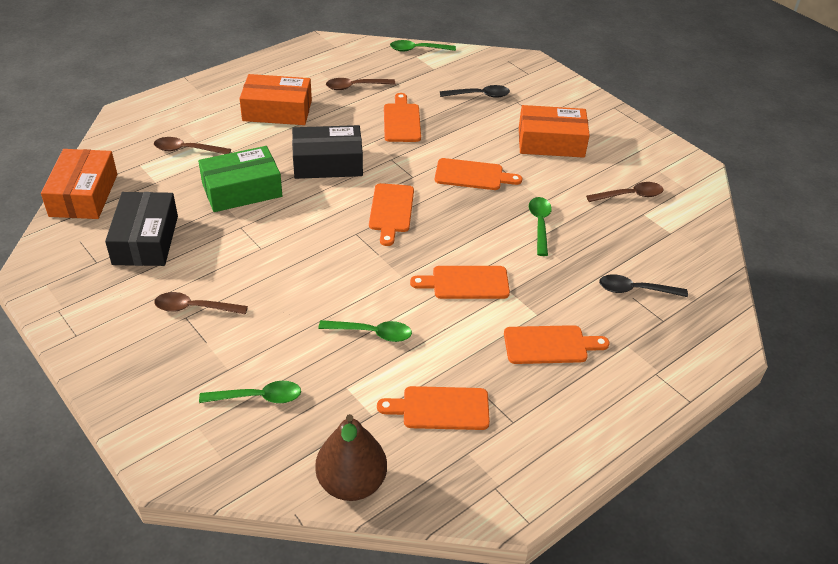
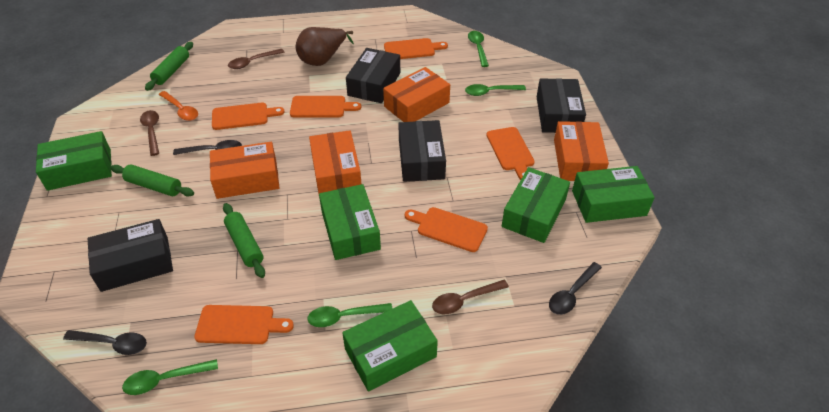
black box: 2 -> 4
black spoon: 2 -> 3
brown spoon: 4 -> 3
green box: 1 -> 5
green rolling pin: 0 -> 3
orange box: 3 -> 4
orange spoon: 0 -> 1

